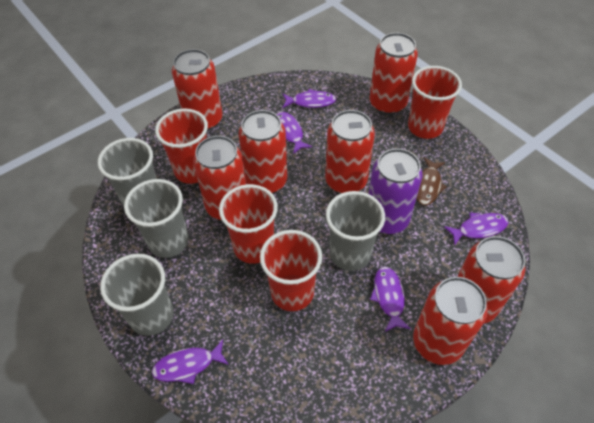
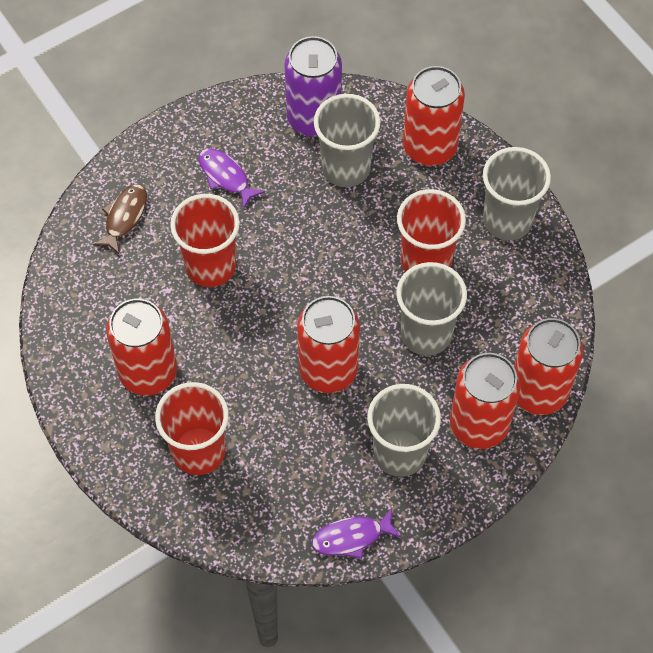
purple fish: 5 -> 2
red can: 7 -> 5
red cup: 4 -> 3

